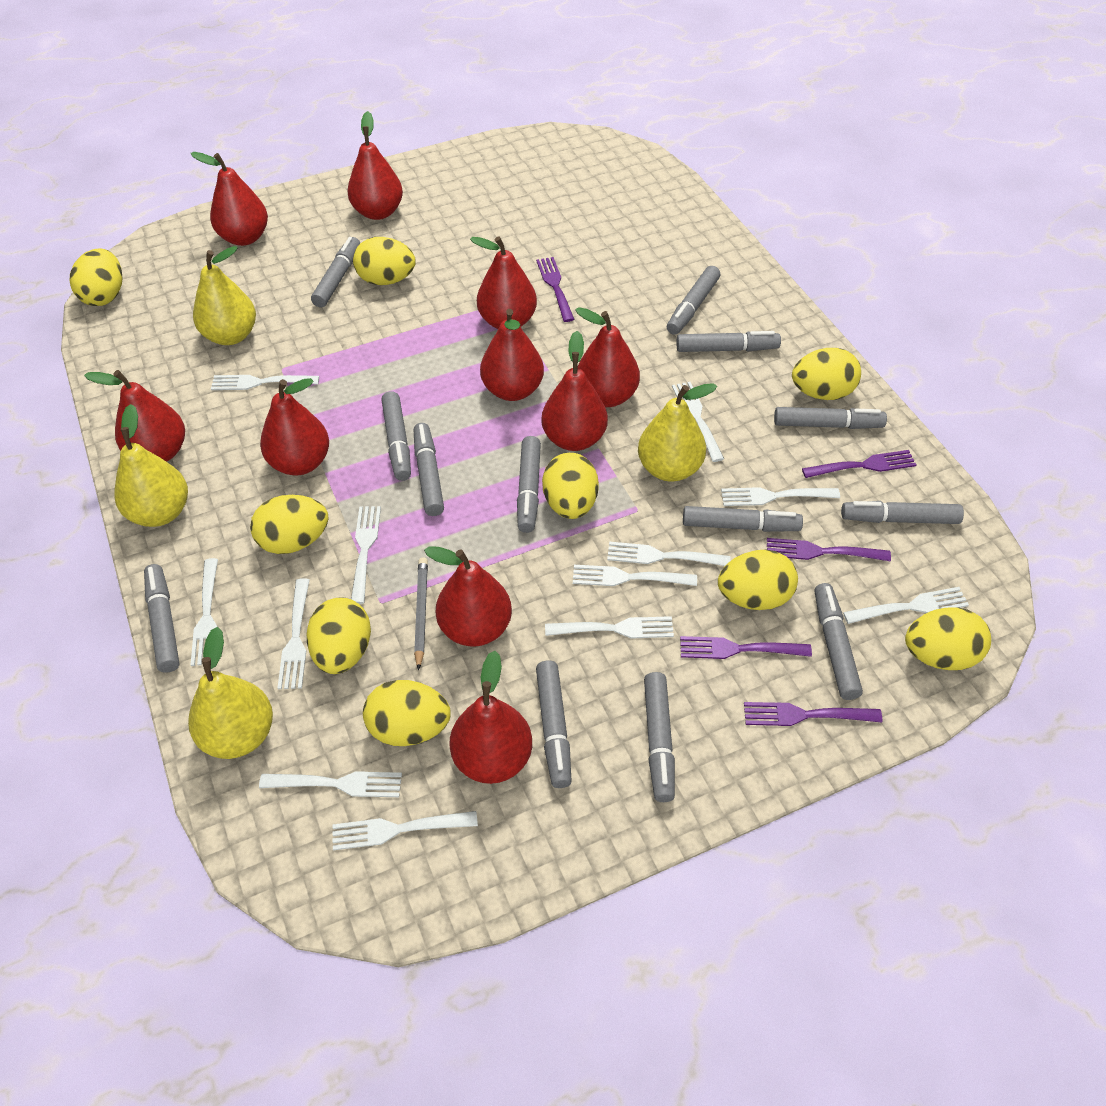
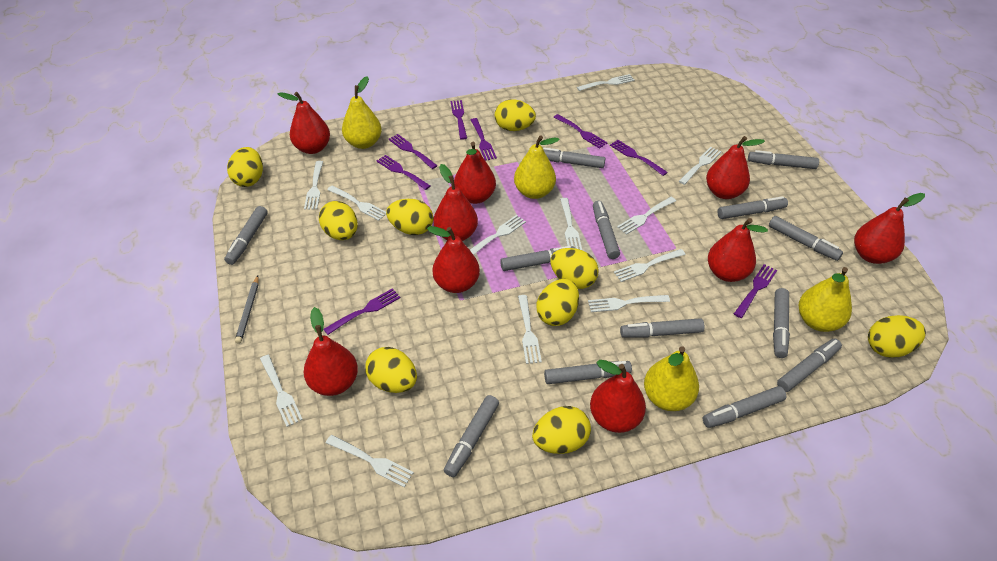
purple fork: 5 -> 8
red pear: 10 -> 9

